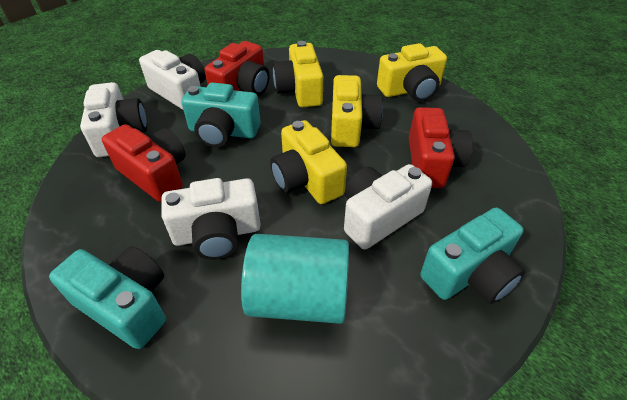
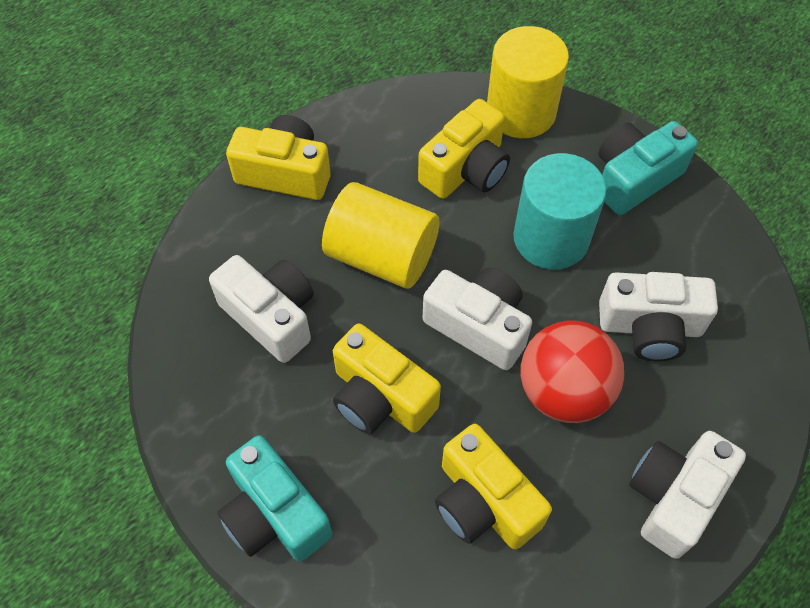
red ball: 0 -> 1
red camera: 3 -> 0
turquoise camera: 3 -> 2
yellow cylinder: 0 -> 2

